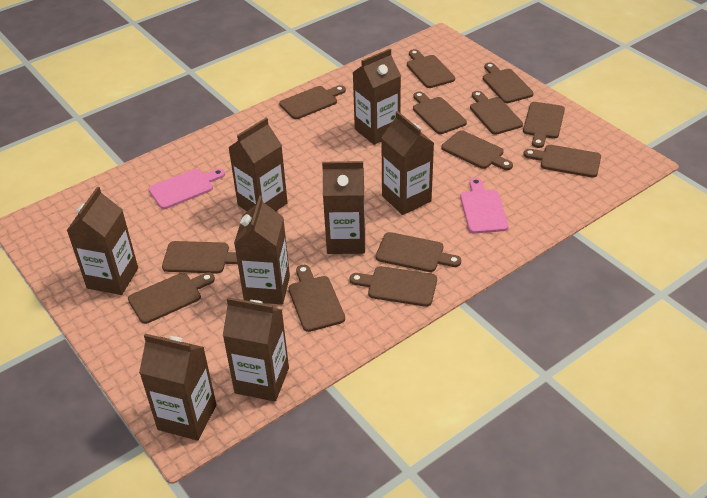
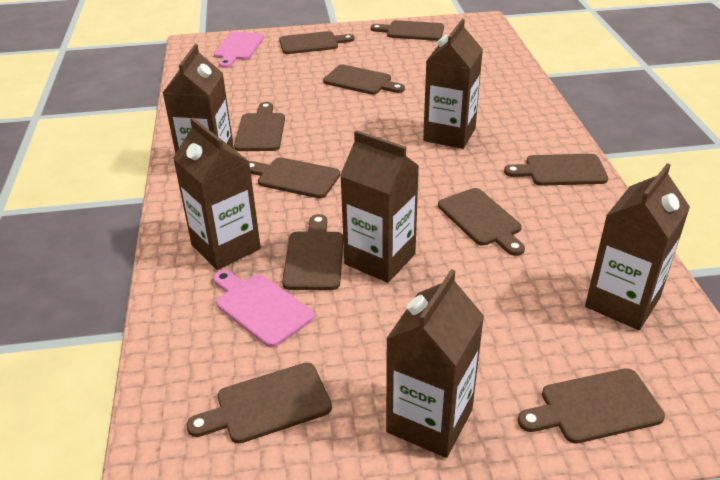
brown carton: 8 -> 6
brown cutting board: 13 -> 10

